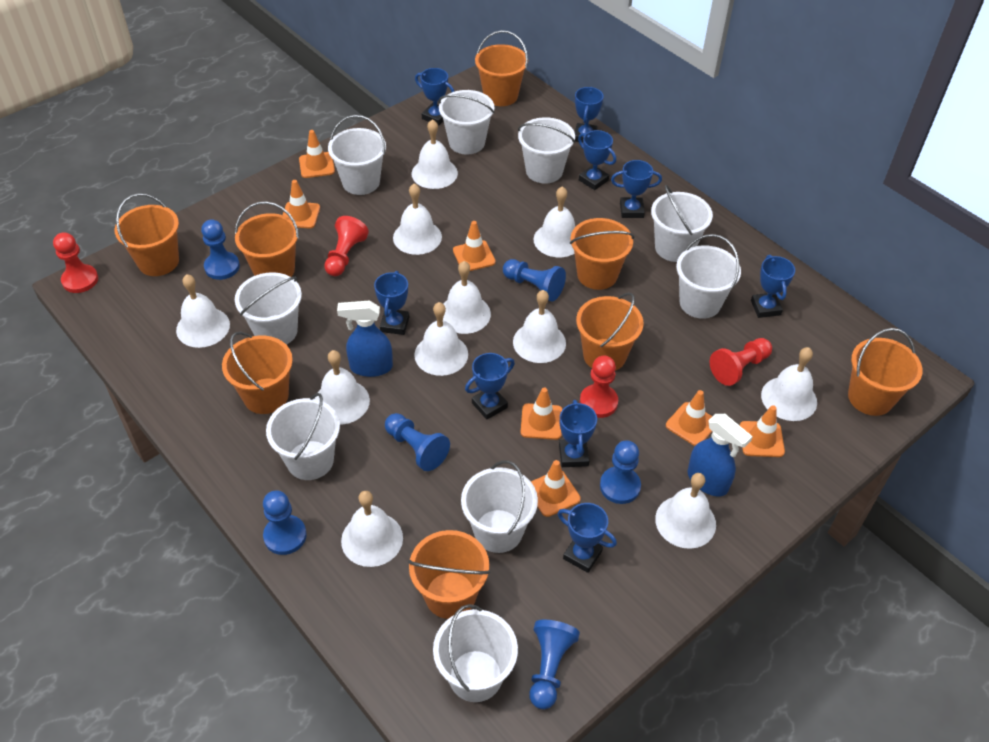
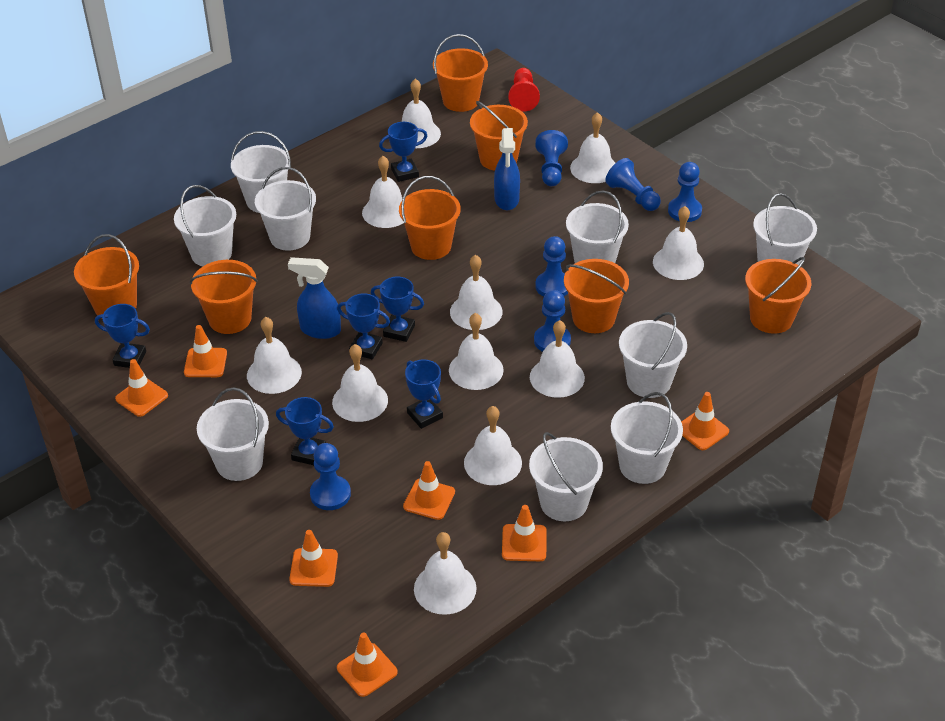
blue trophy: 9 -> 6
orange bucket: 8 -> 7
red pawn: 4 -> 1

